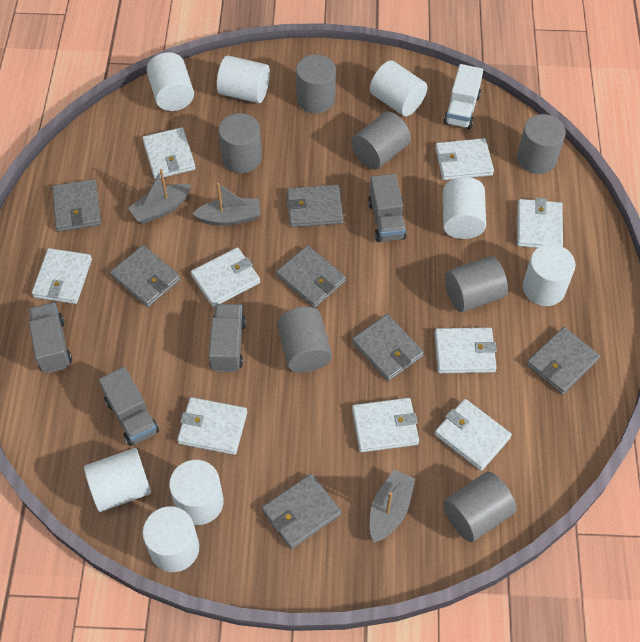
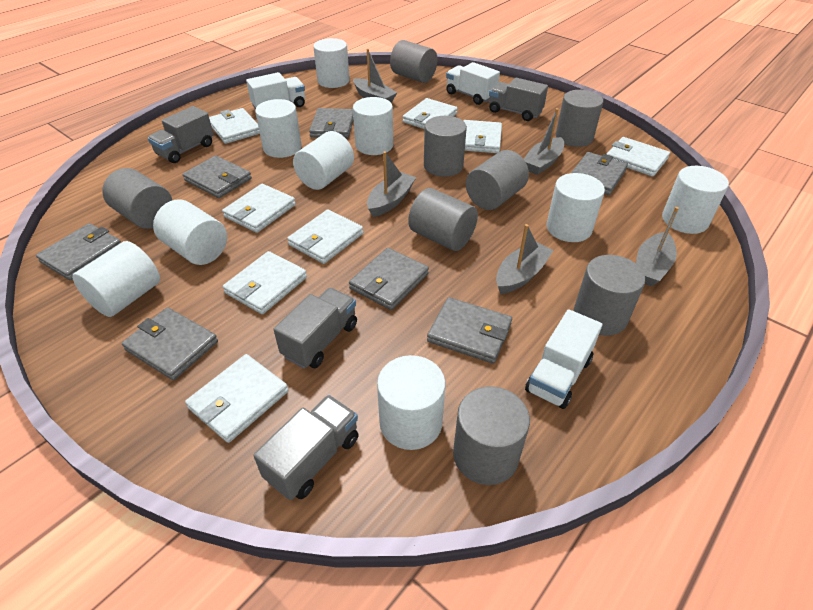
grey boat: 3 -> 5
grey cylinder: 7 -> 8
white cylinder: 8 -> 9
white truck: 1 -> 3
white wallet: 9 -> 8

